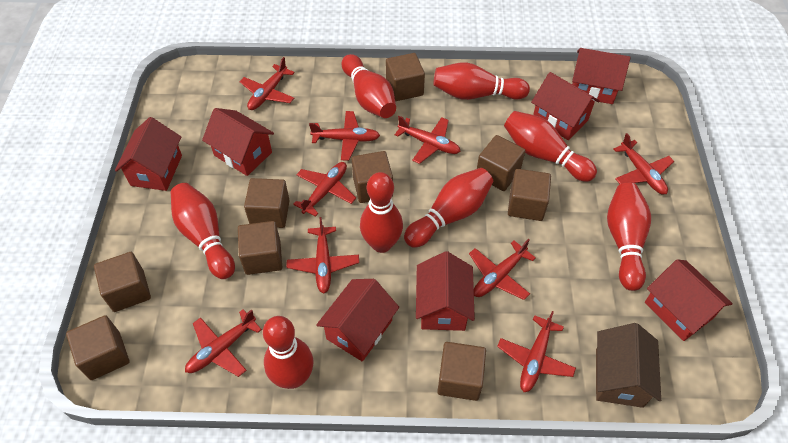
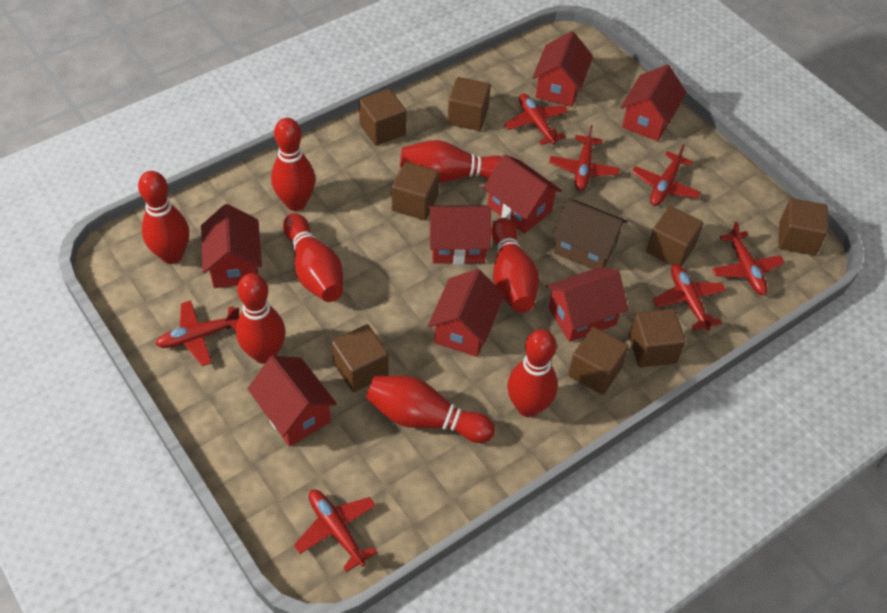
brown cube: 9 -> 8
red house: 7 -> 8
red plane: 9 -> 7

